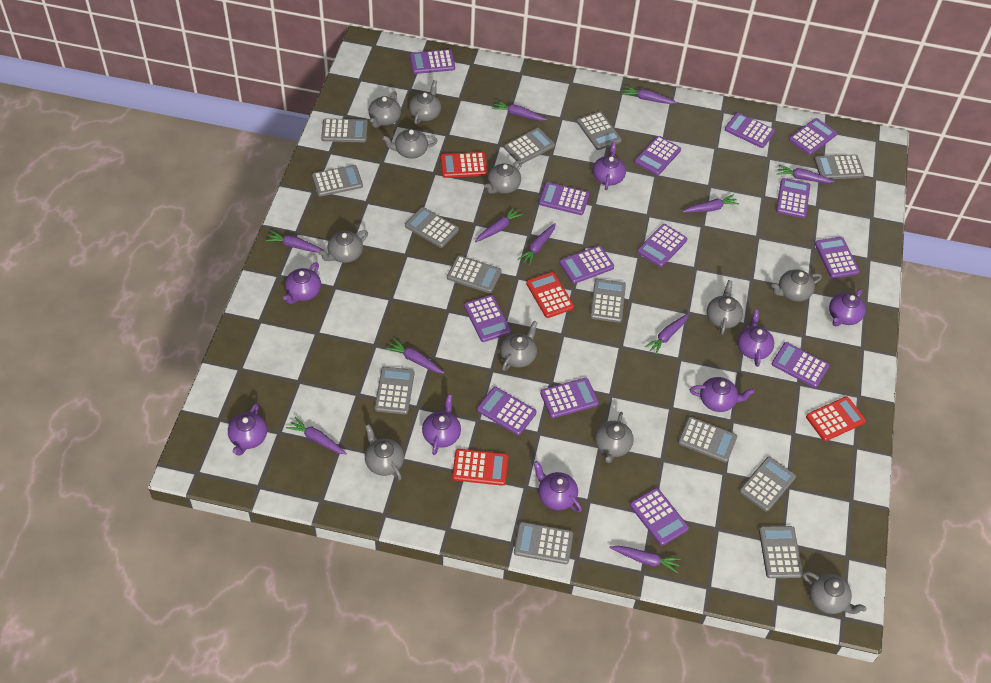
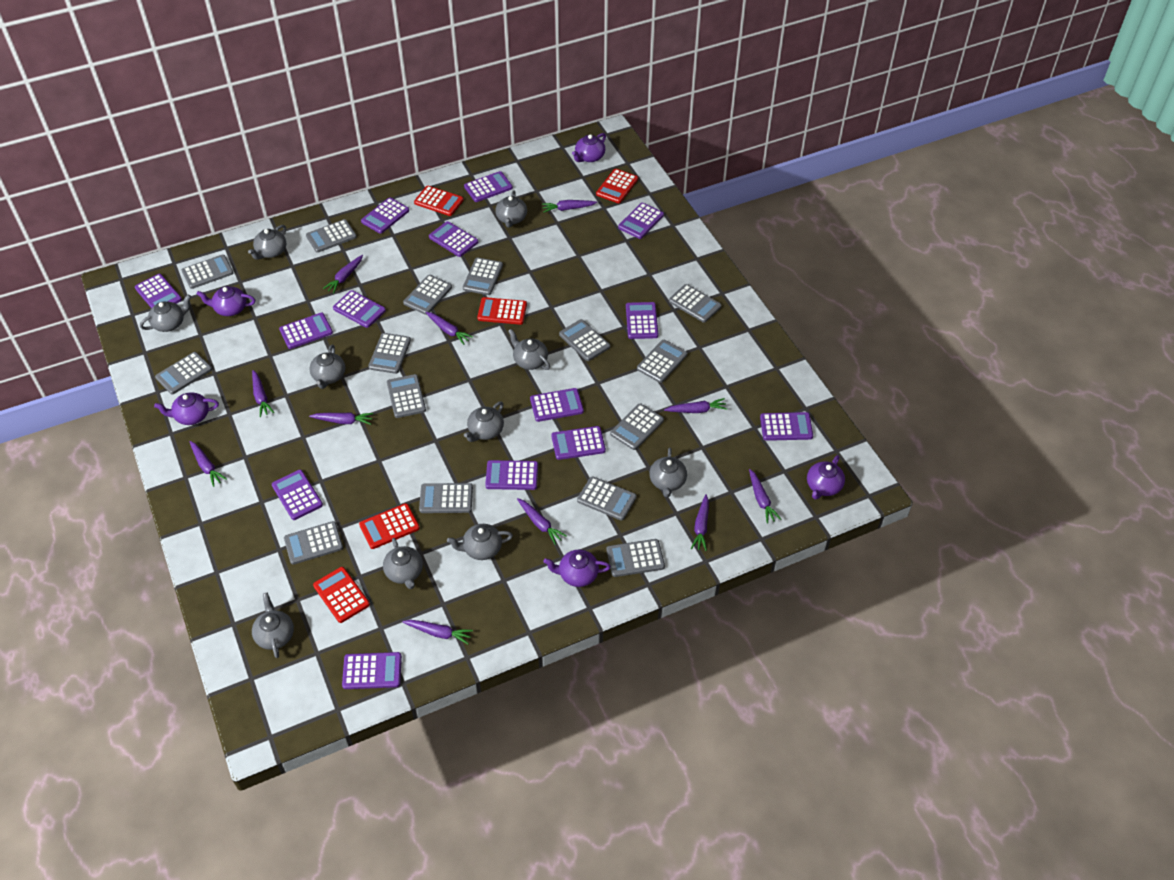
grey calculator: 13 -> 15
grey teapot: 11 -> 10
purple teapot: 8 -> 5
red calculator: 4 -> 5

